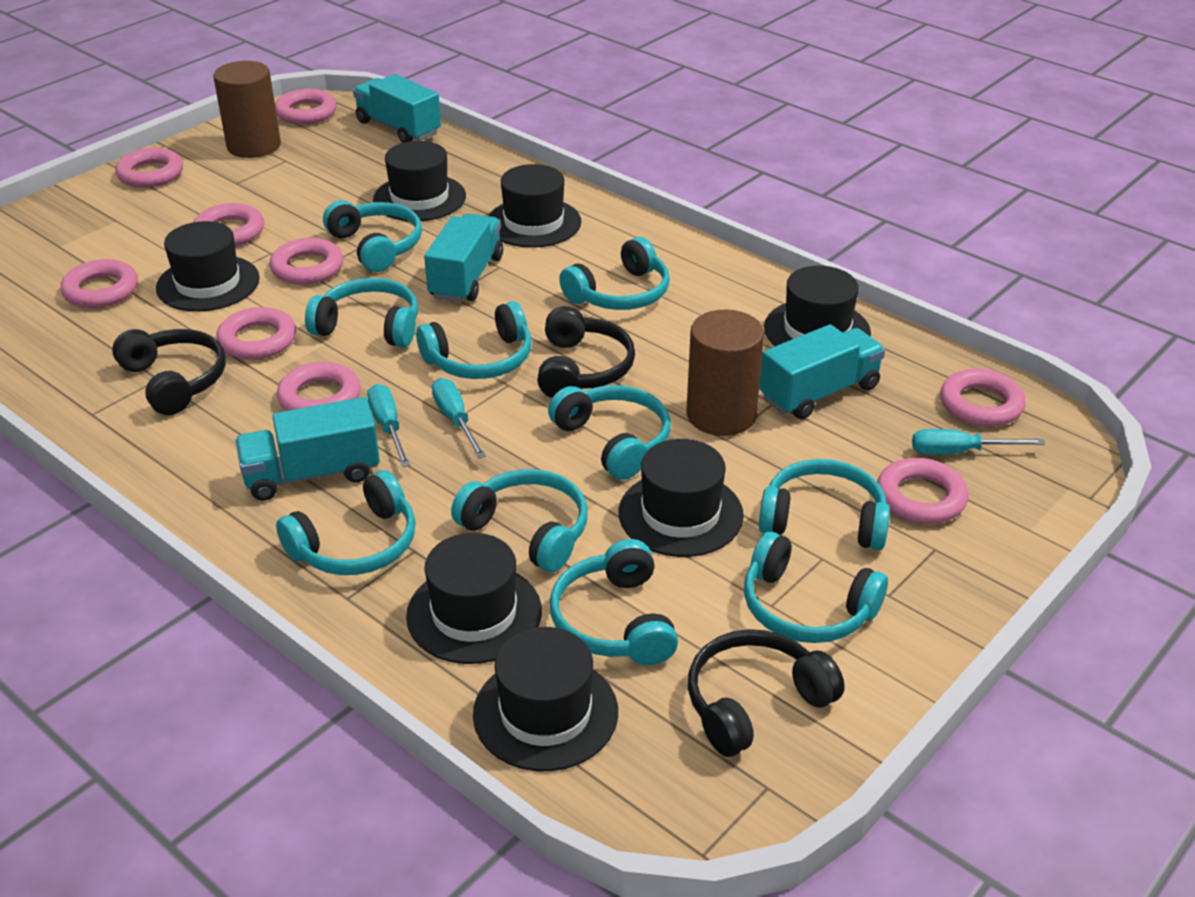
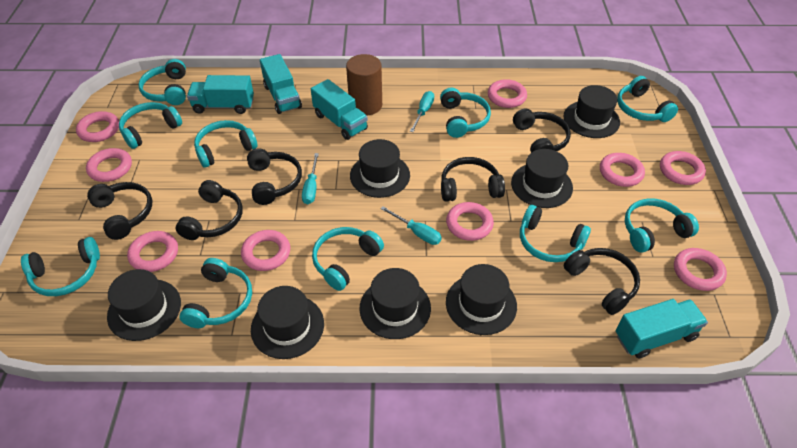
black headphones: 3 -> 6
brown cylinder: 2 -> 1

